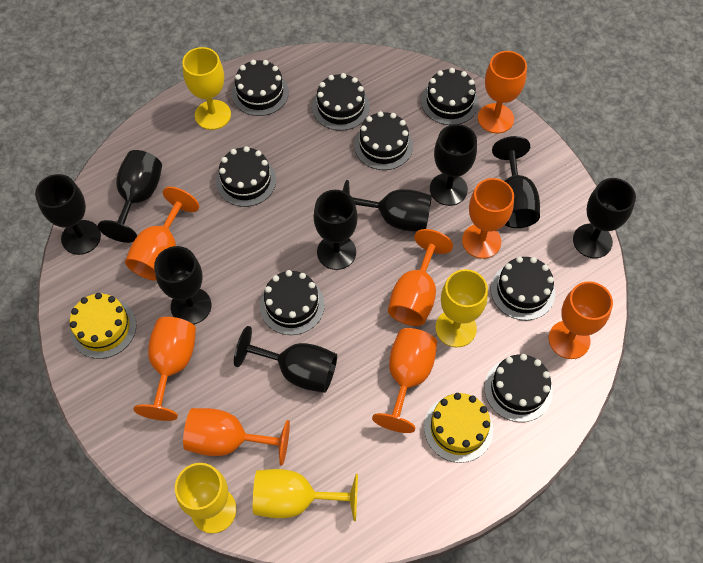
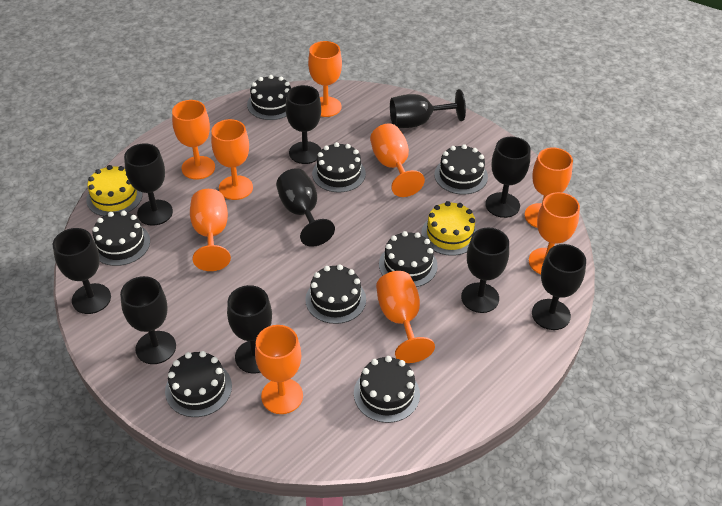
black goblet: 9 -> 10
orange goblet: 8 -> 9
yellow goblet: 4 -> 0

